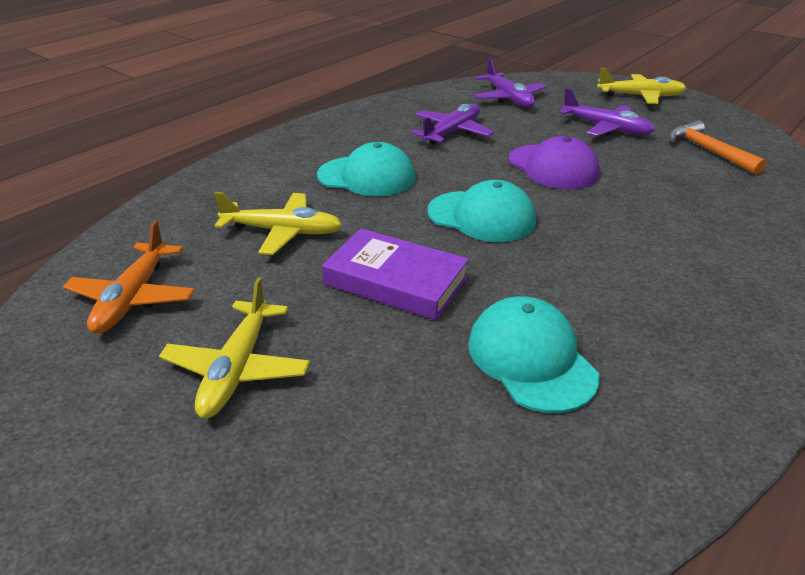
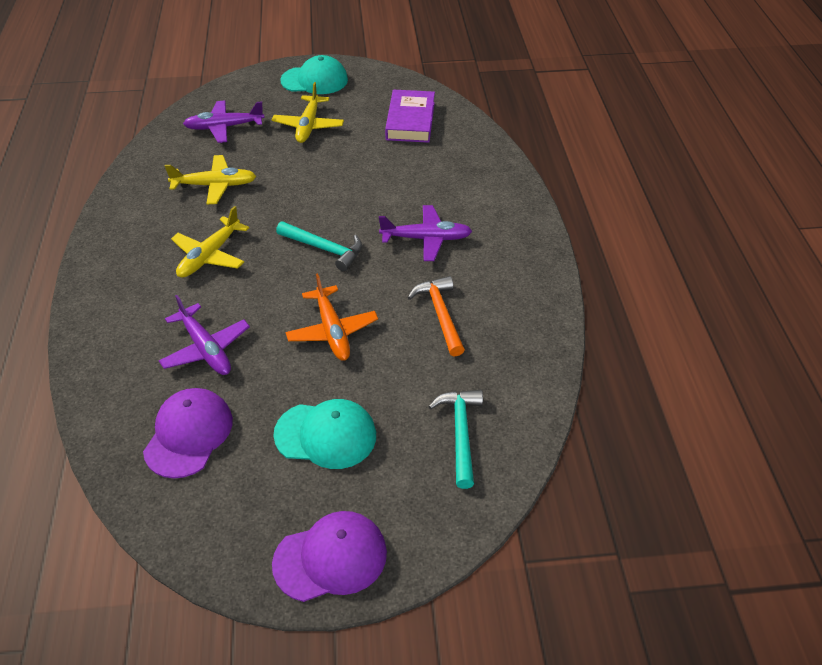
purple cap: 1 -> 2
turquoise cap: 3 -> 2
turquoise hammer: 0 -> 2

